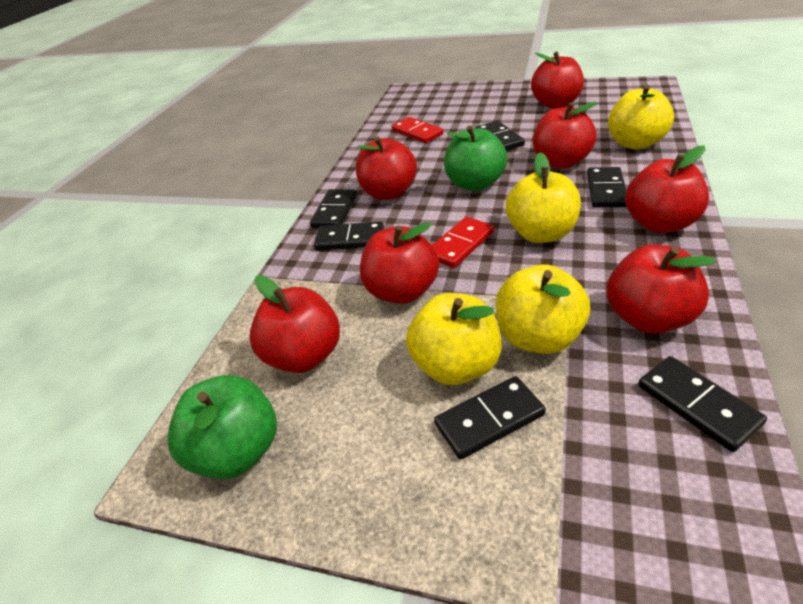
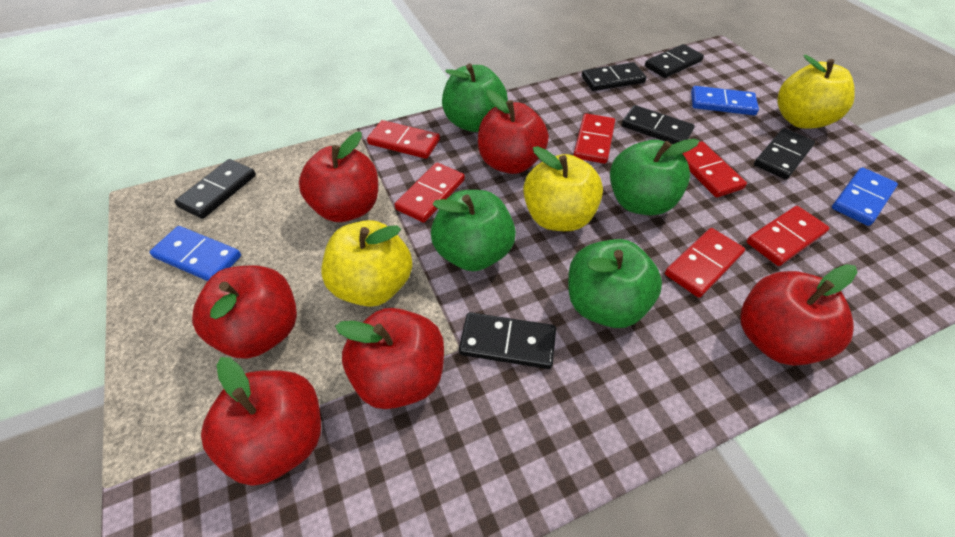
blue domino: 0 -> 3
green apple: 2 -> 4
red apple: 7 -> 6
red domino: 2 -> 6
yellow apple: 4 -> 3

